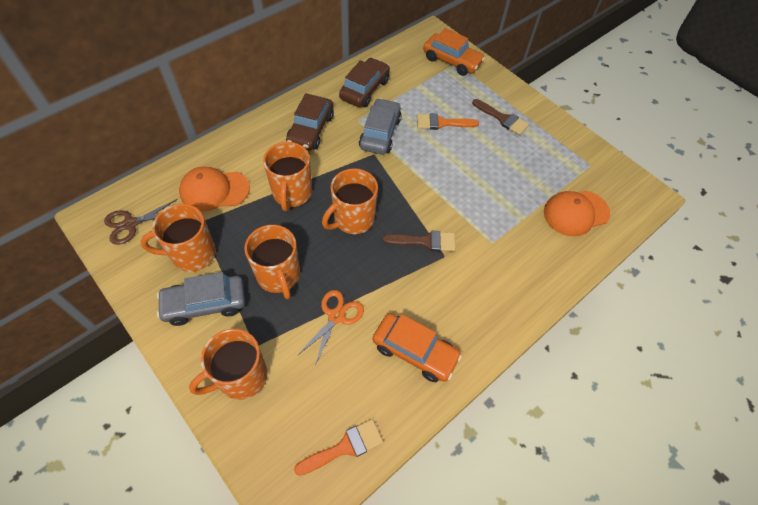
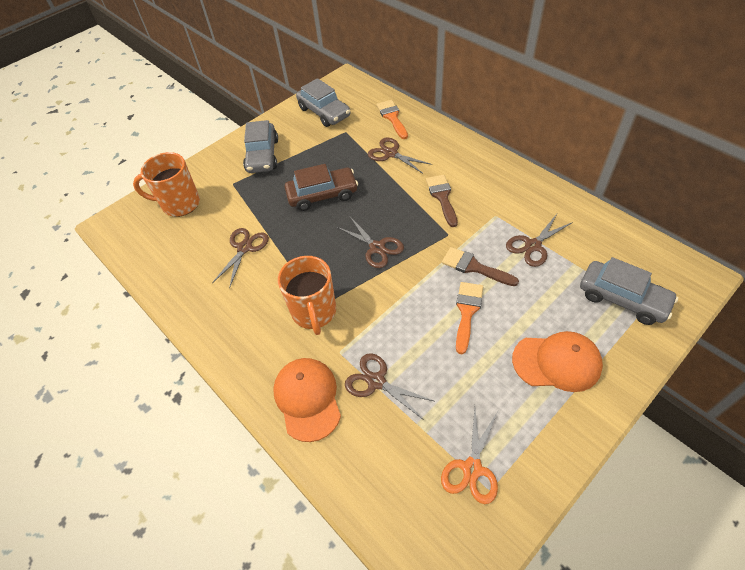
brown car: 2 -> 1
brown scissors: 1 -> 5
grey car: 2 -> 3
orange car: 2 -> 0
orange mug: 5 -> 2

